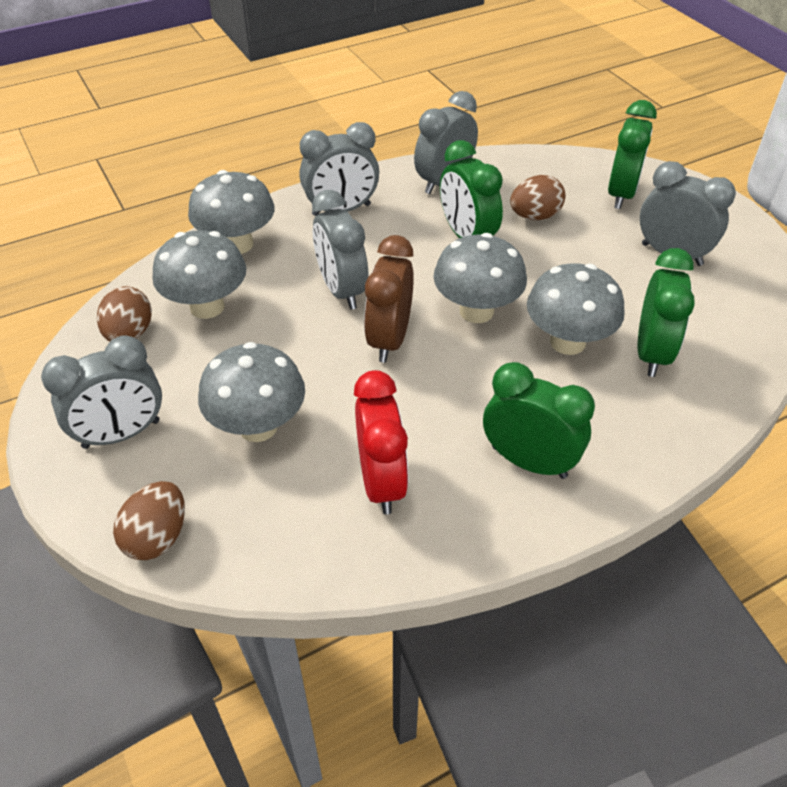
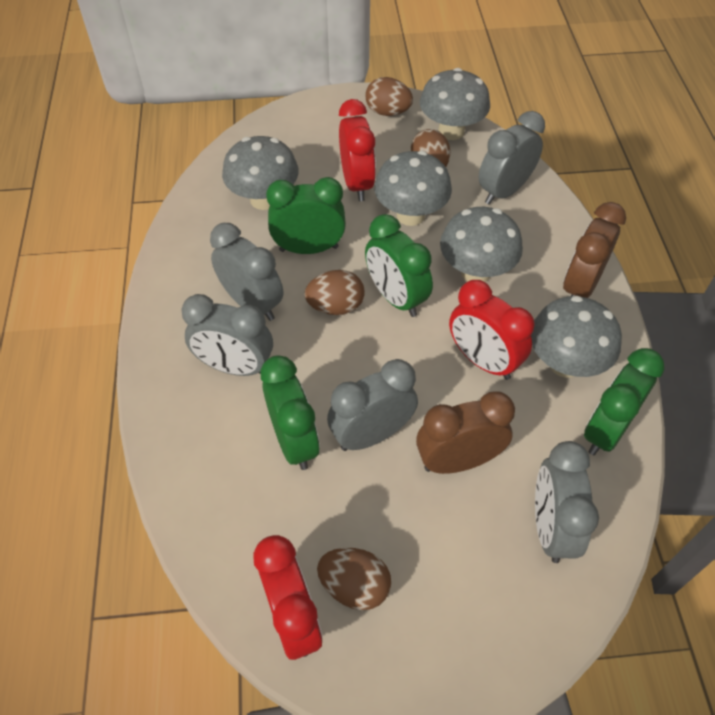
brown clock: 1 -> 2
brown egg: 3 -> 4
red clock: 1 -> 3

